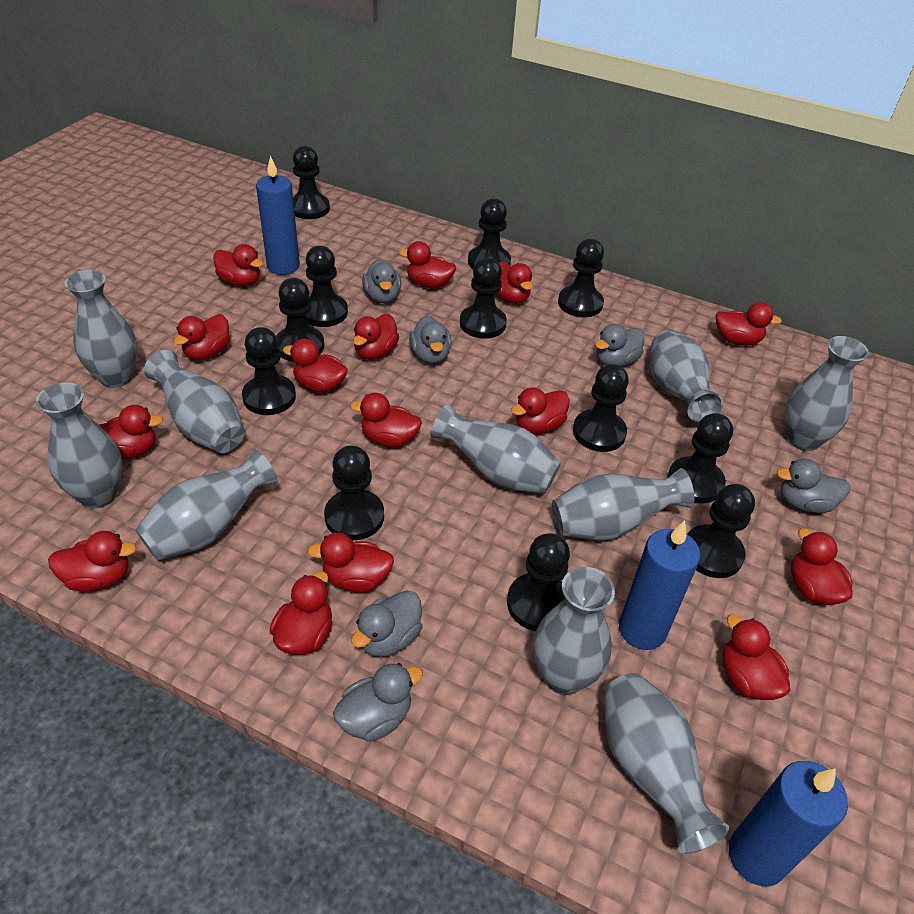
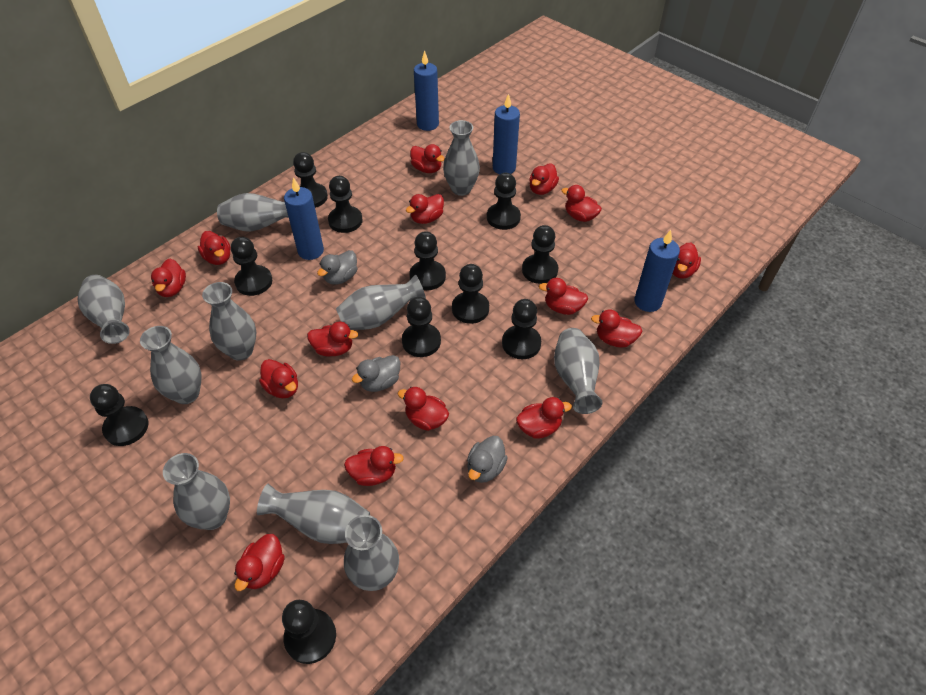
black pawn: 12 -> 11
blue candle: 3 -> 4
grey duck: 6 -> 3

